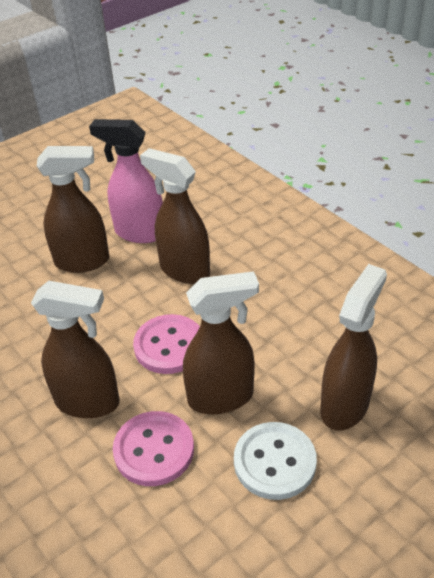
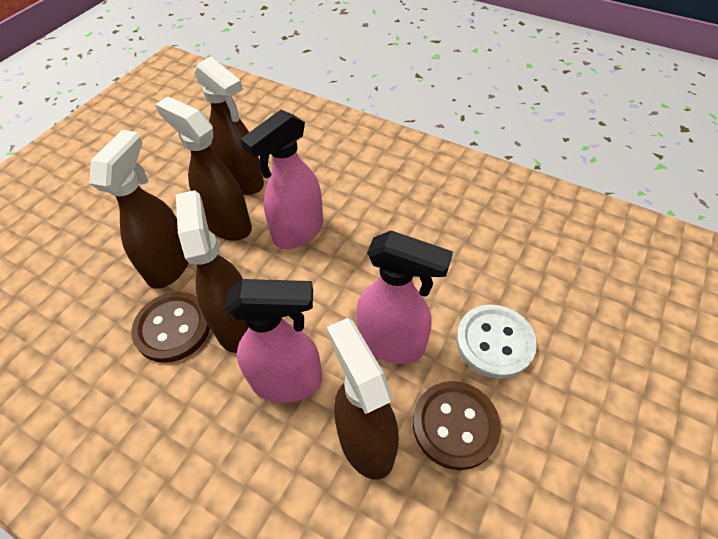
brown button: 0 -> 2
pink button: 2 -> 0
pink spray bottle: 1 -> 3

